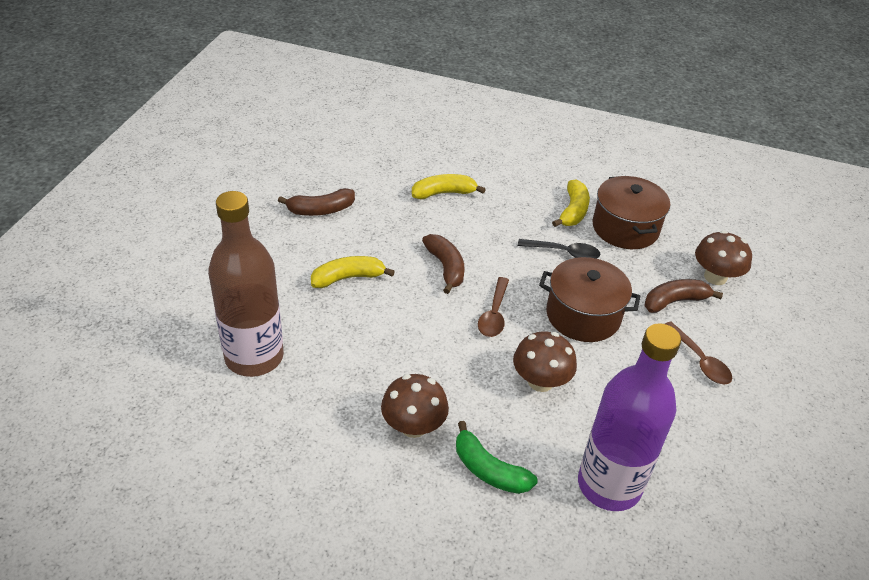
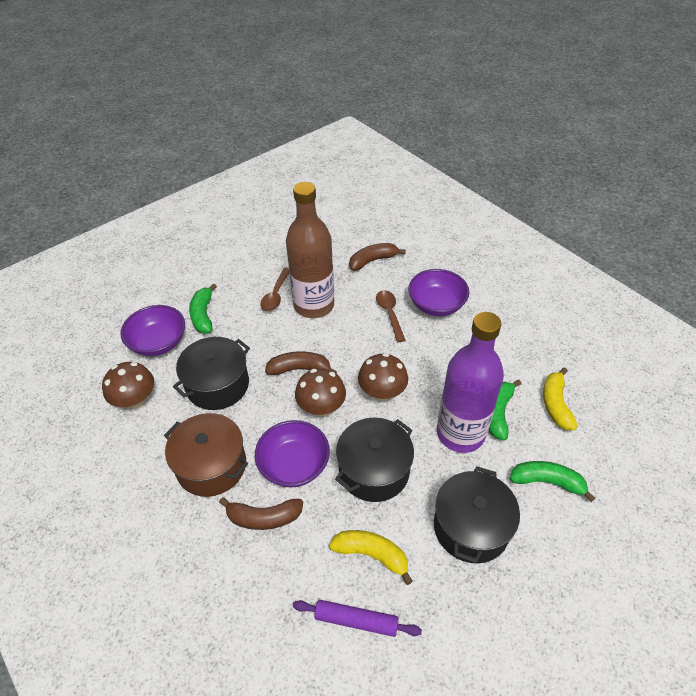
black pot: 0 -> 3
black spoon: 1 -> 0
brown pot: 2 -> 1
green banana: 1 -> 3
purple bowl: 0 -> 3
purple rolling pin: 0 -> 1
yellow banana: 3 -> 2

